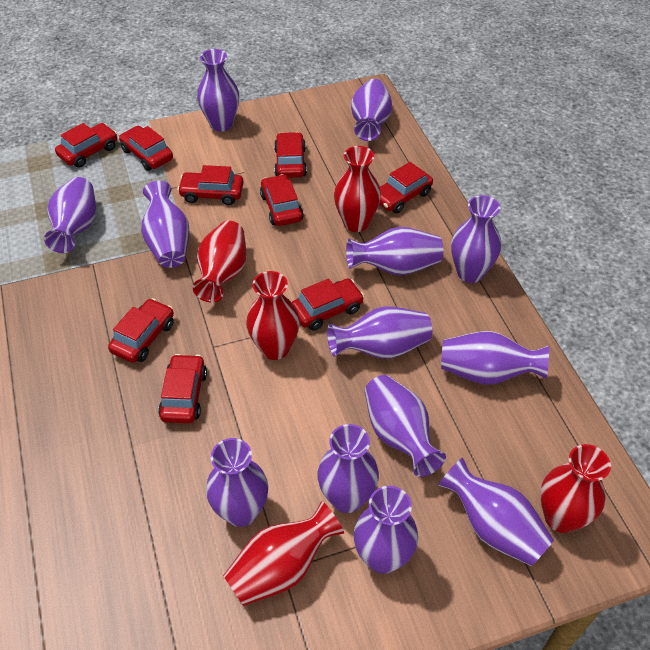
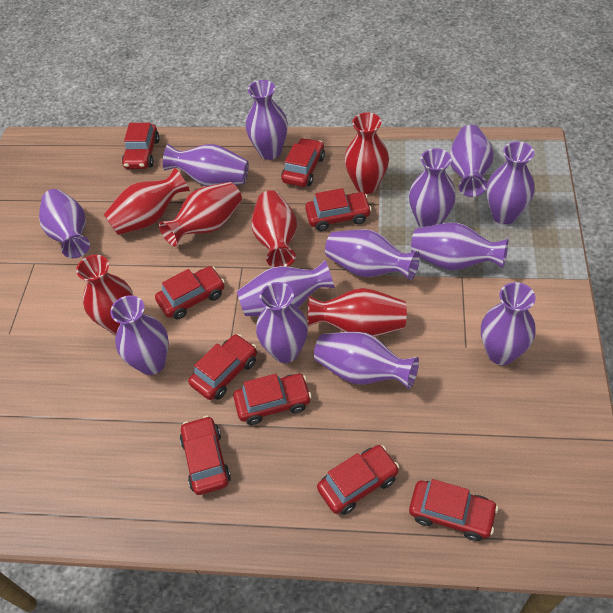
red vase: 5 -> 6

